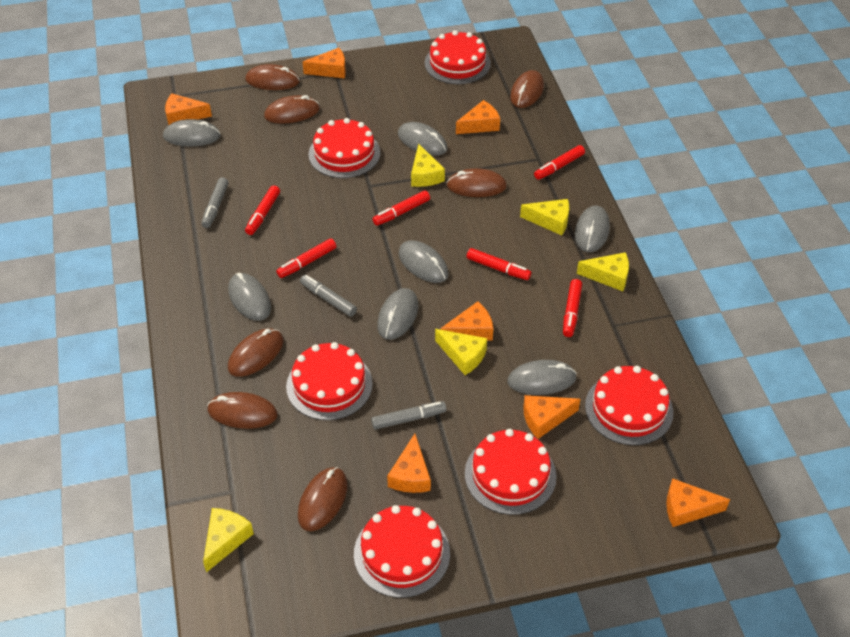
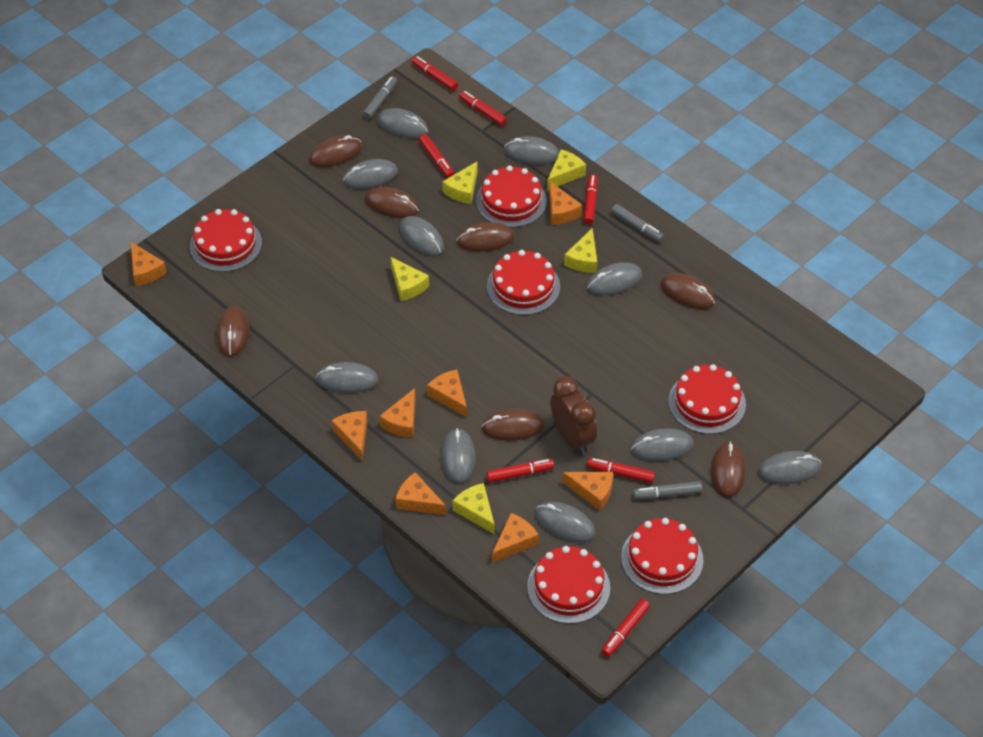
brown clock: 0 -> 1
grey mouse: 7 -> 10
orange cheese: 7 -> 8
red marker: 6 -> 7

